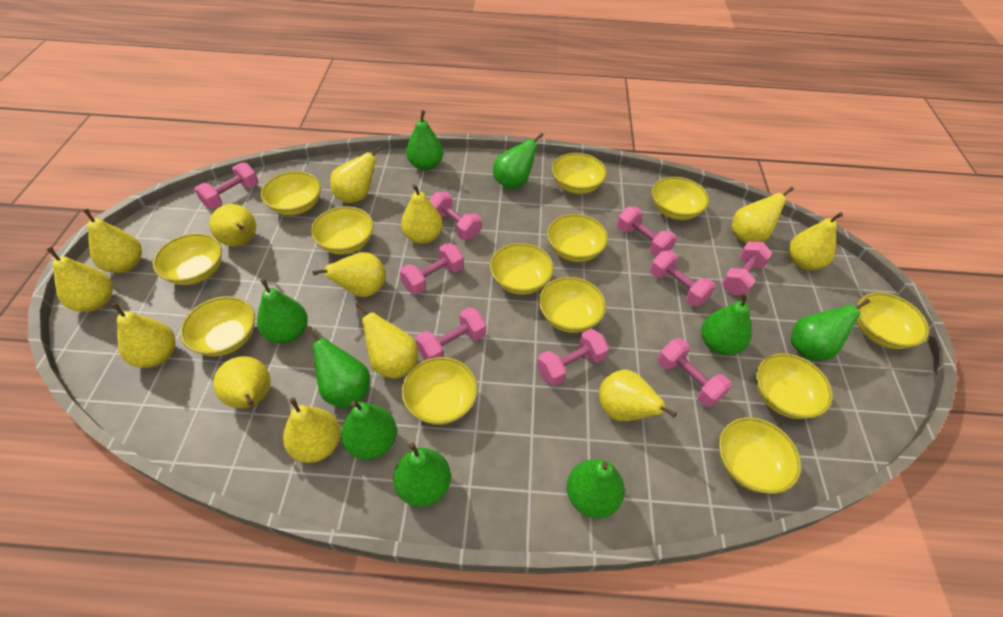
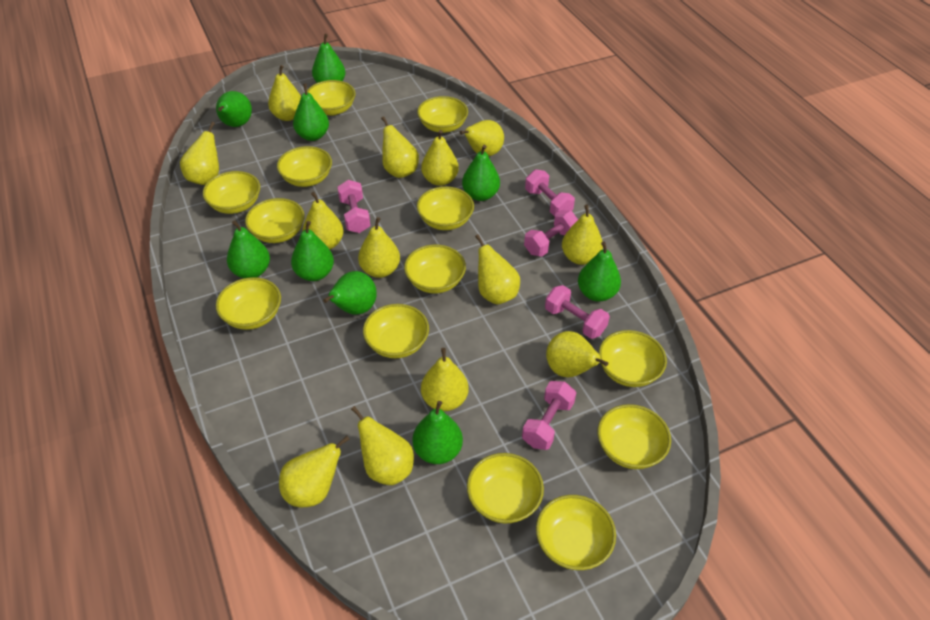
pink dumbbell: 9 -> 5

